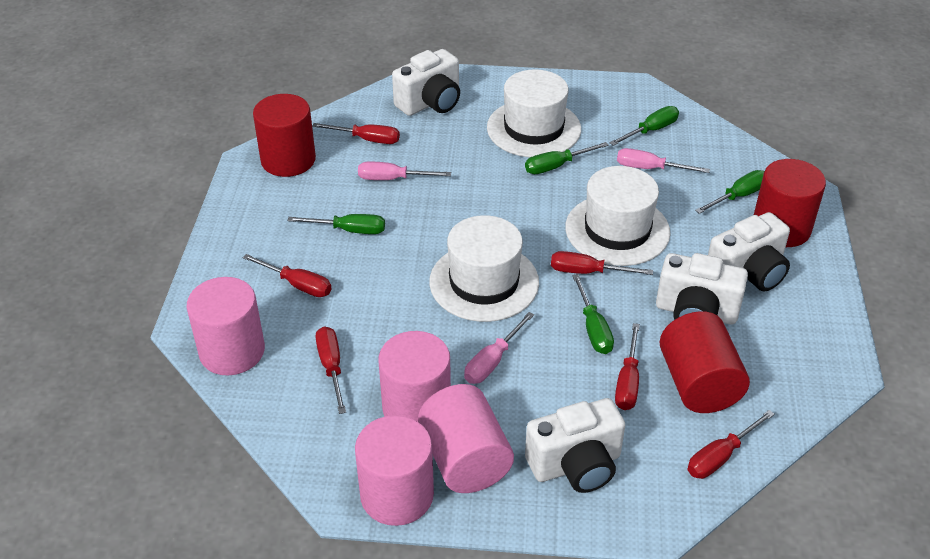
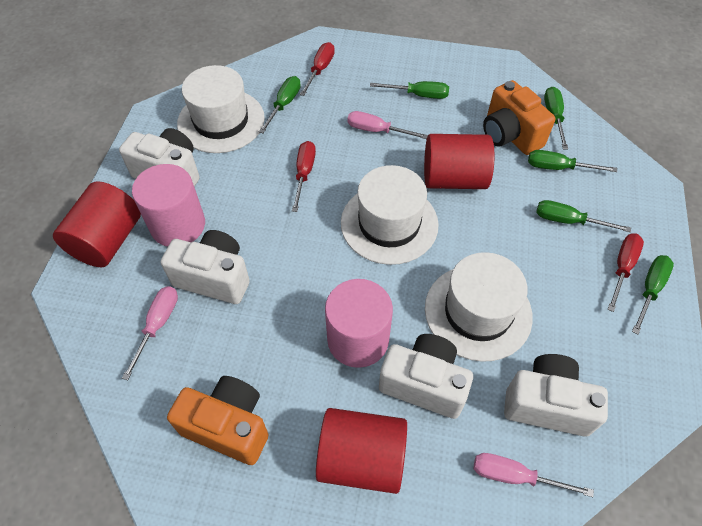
green screwdriver: 5 -> 6
orange camera: 0 -> 2
pink cylinder: 4 -> 2
red screwdriver: 6 -> 3

